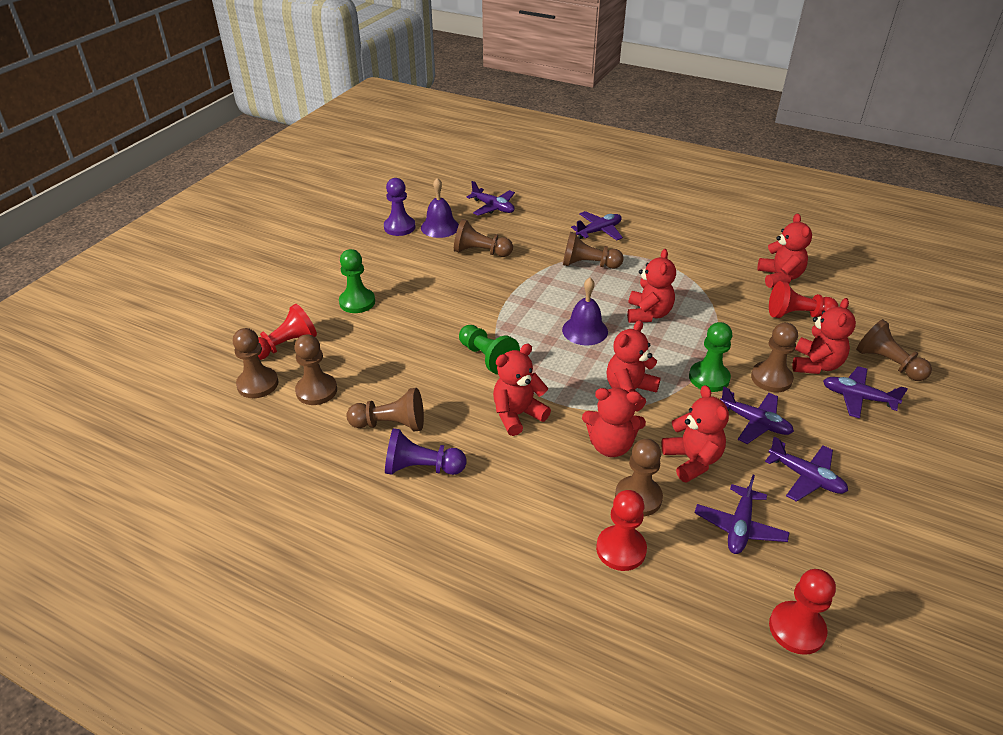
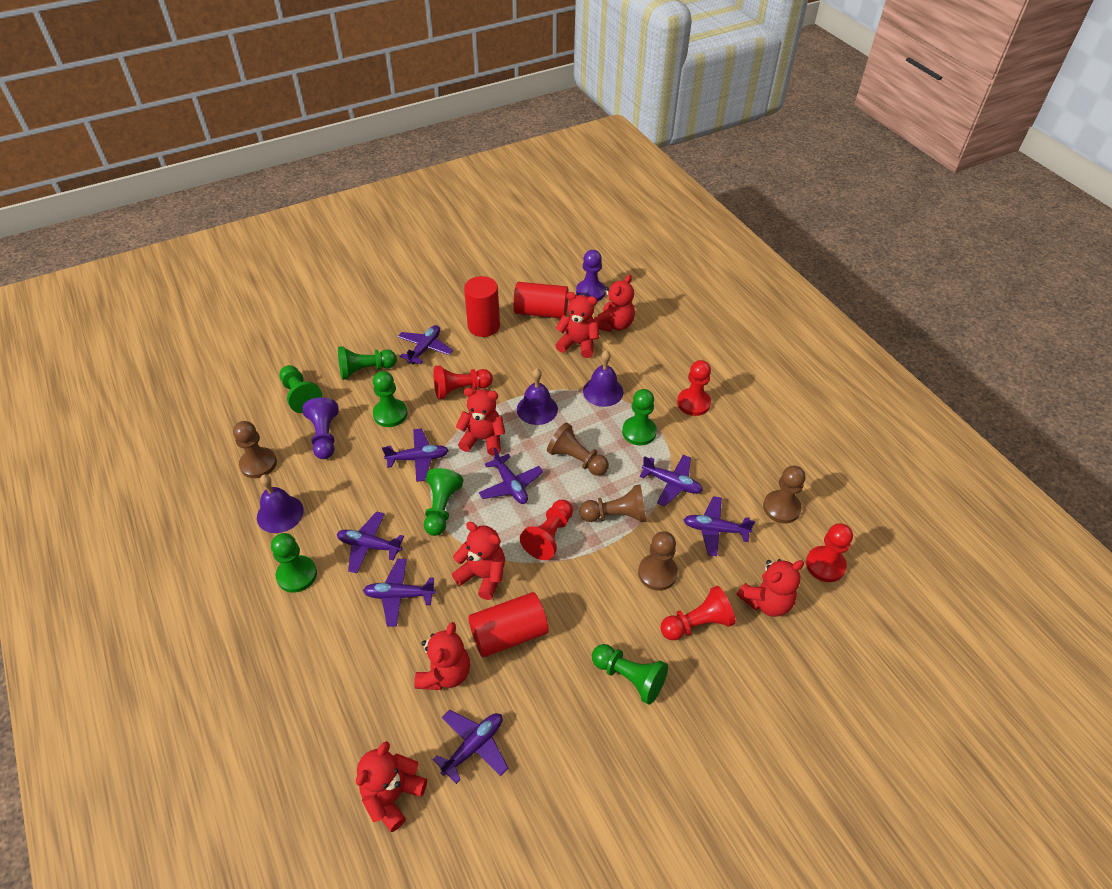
brown pawn: 8 -> 5
green pawn: 3 -> 7
purple bell: 2 -> 3
purple plane: 6 -> 8
red cylinder: 0 -> 3
red pawn: 4 -> 5

